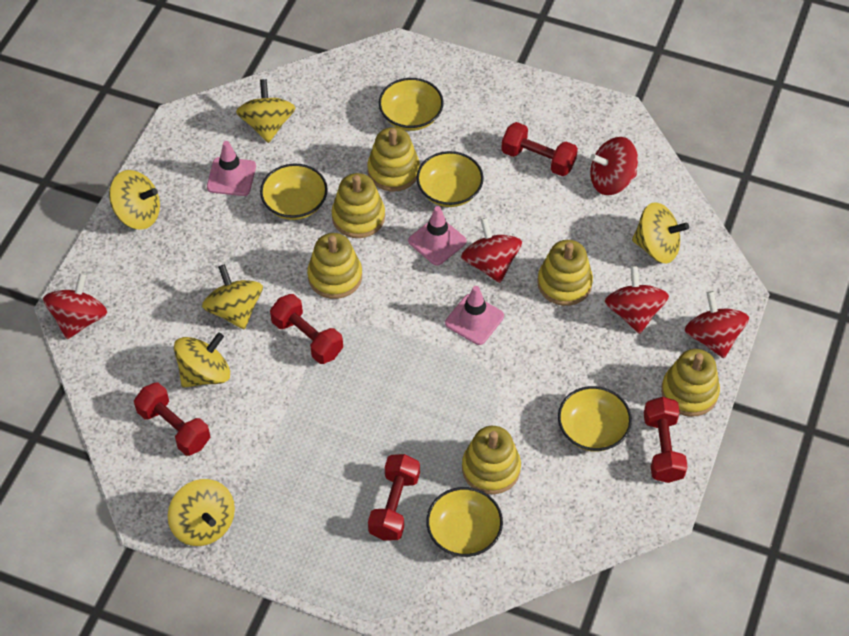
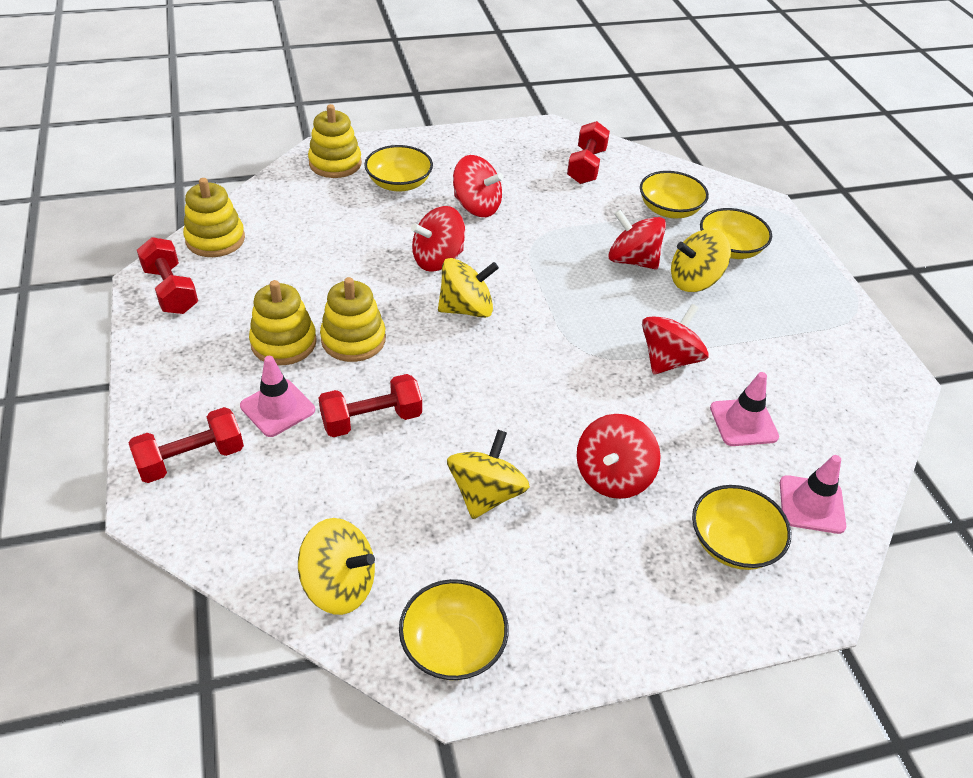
red dumbbell: 5 -> 4
yellow spinning top: 6 -> 4
yellow stacking toy: 6 -> 4

